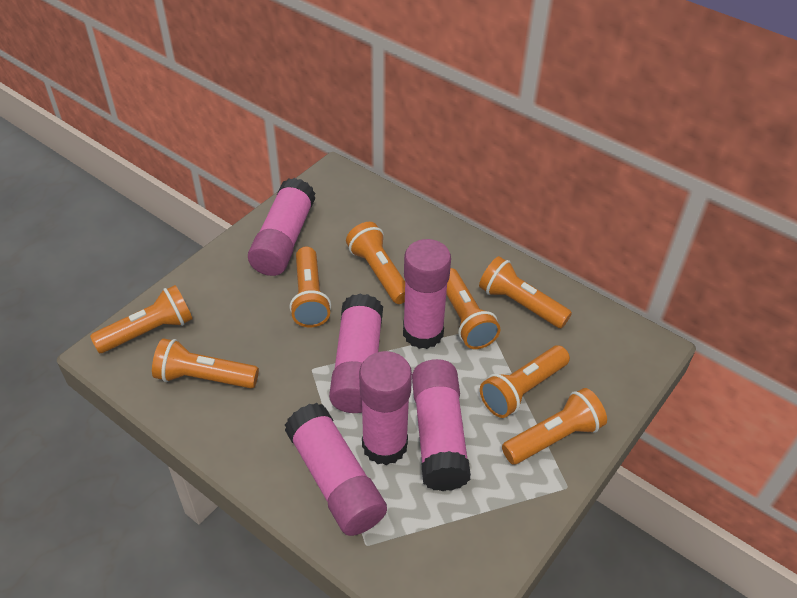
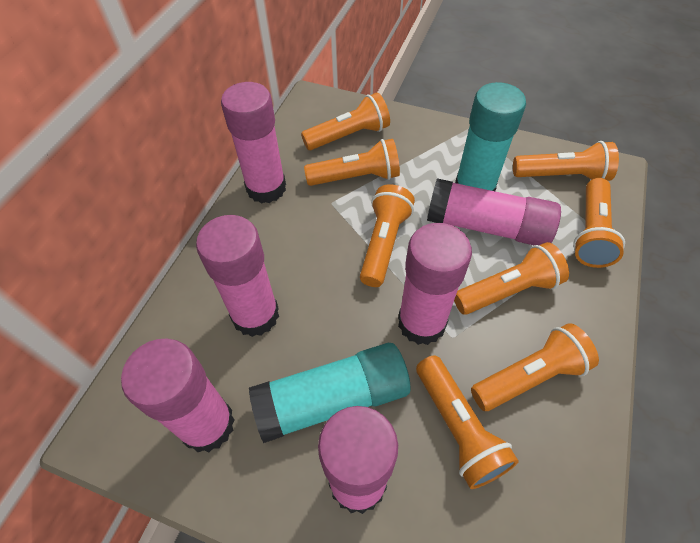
turquoise glue stick: 0 -> 2

